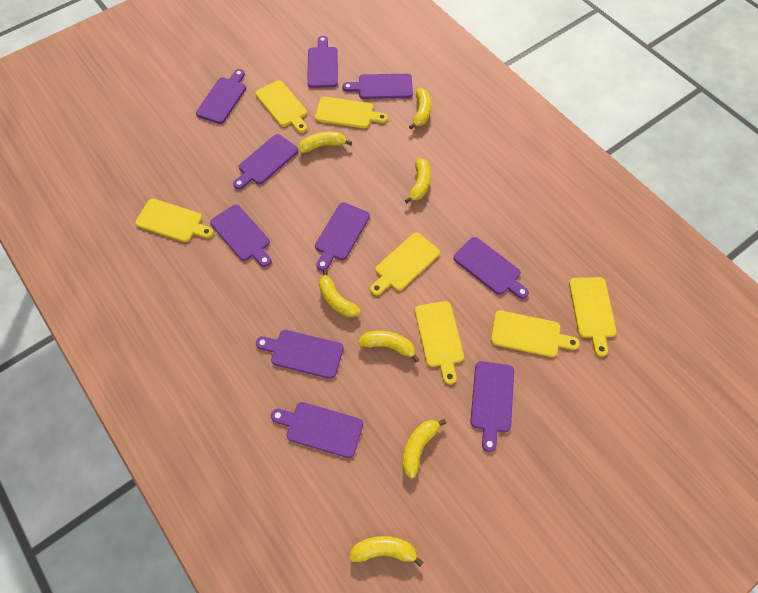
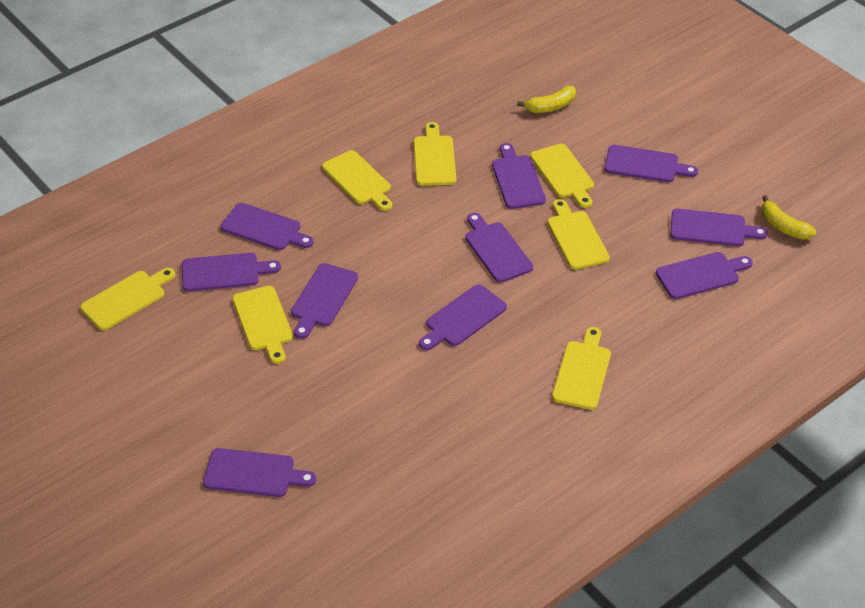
yellow banana: 7 -> 2

